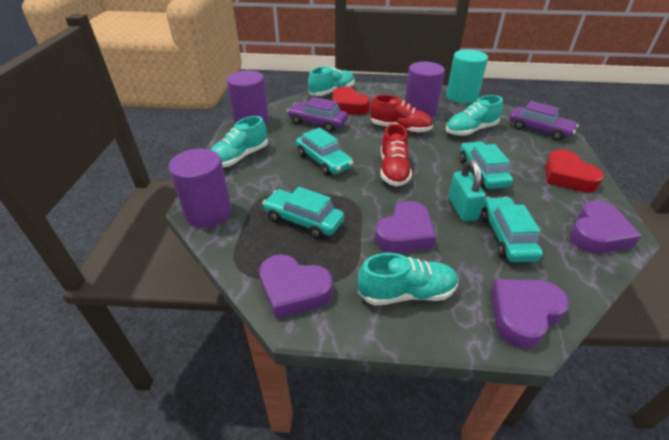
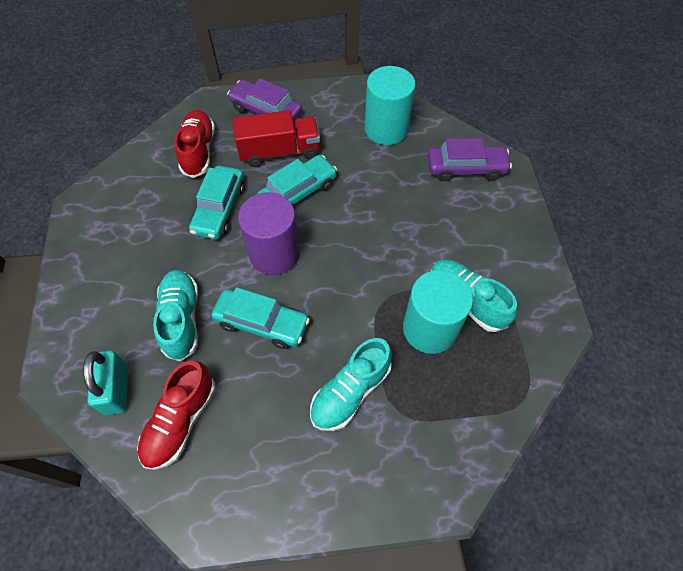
purple cylinder: 3 -> 1
purple heart: 4 -> 0
red heart: 2 -> 0
red truck: 0 -> 1
turquoise car: 4 -> 3
turquoise cylinder: 1 -> 2
turquoise shoe: 4 -> 3

